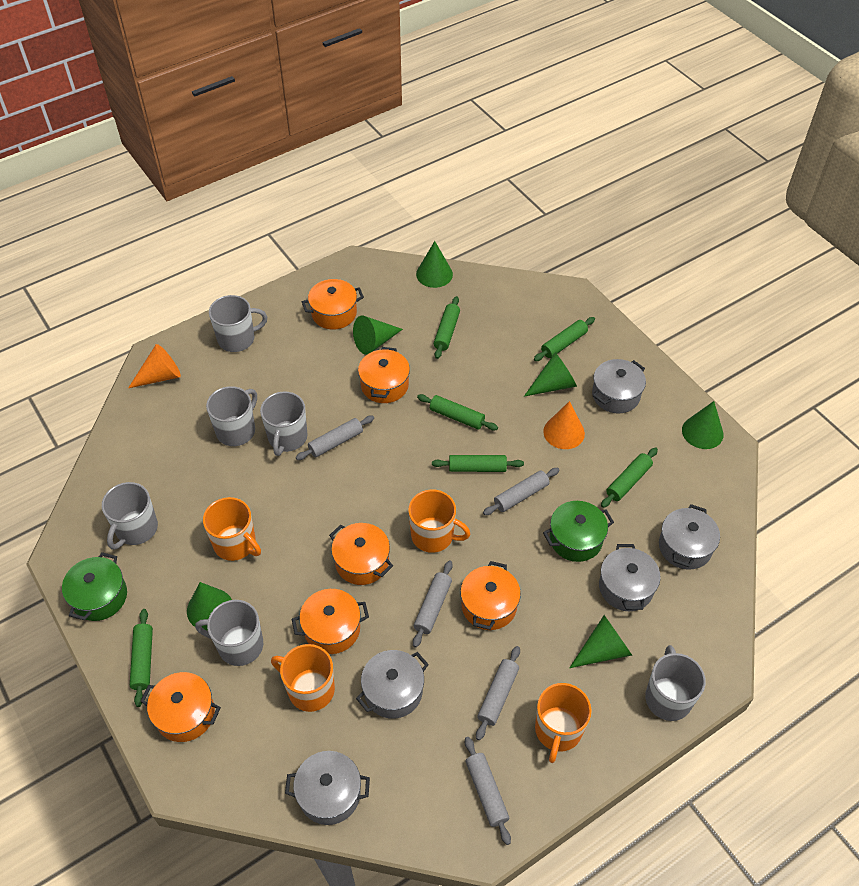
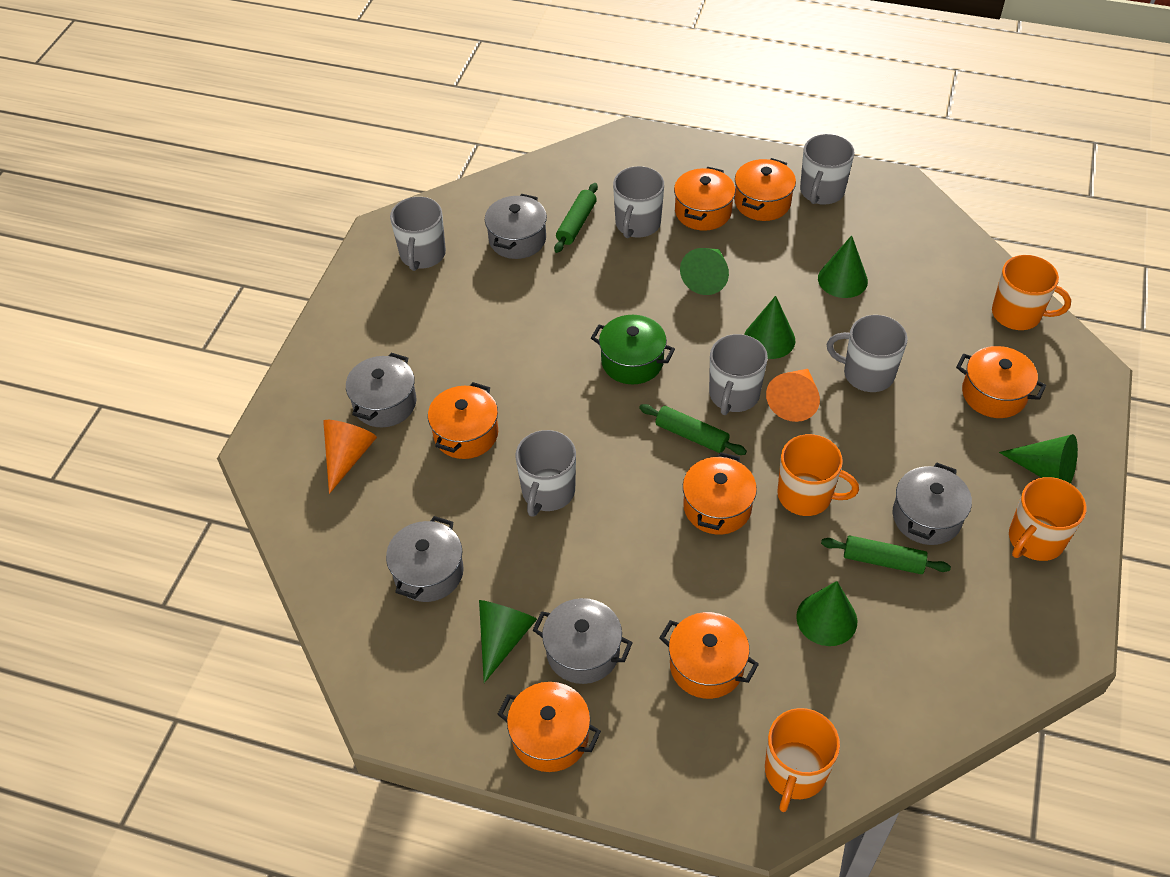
green pot: 2 -> 1
green rolling pin: 6 -> 3
grey rolling pin: 5 -> 0
orange pot: 6 -> 7

